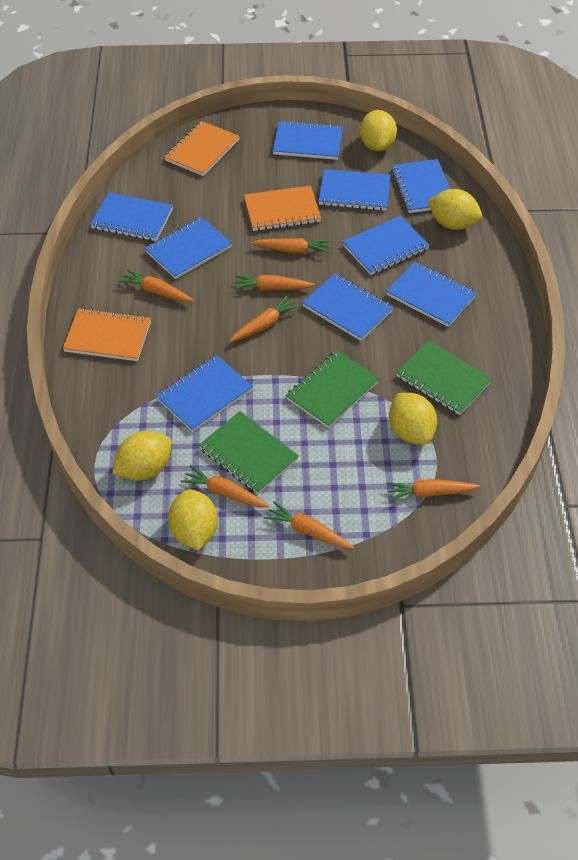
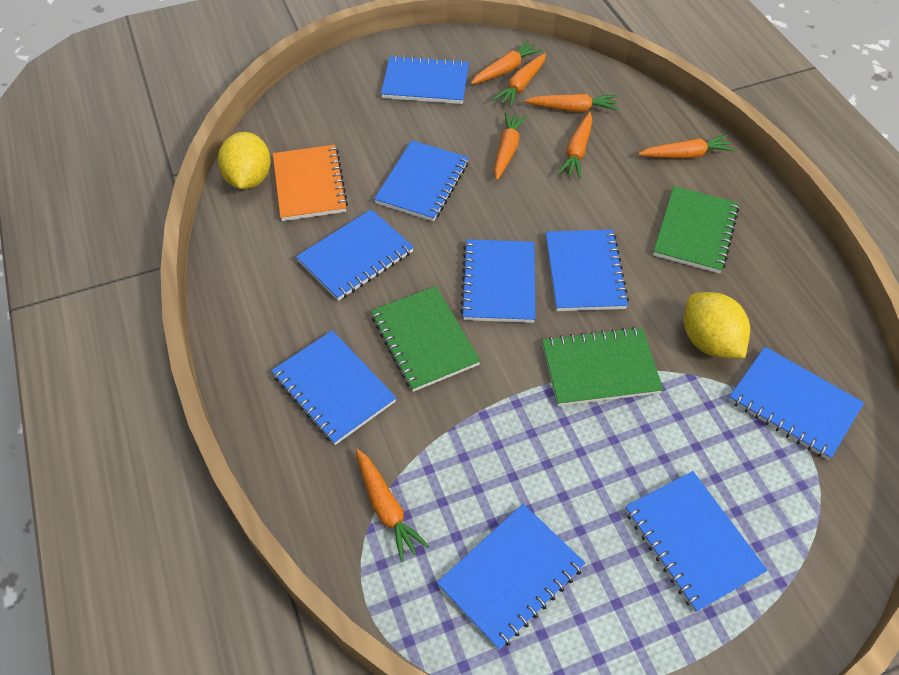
orange notebook: 3 -> 1
yellow lemon: 5 -> 2

